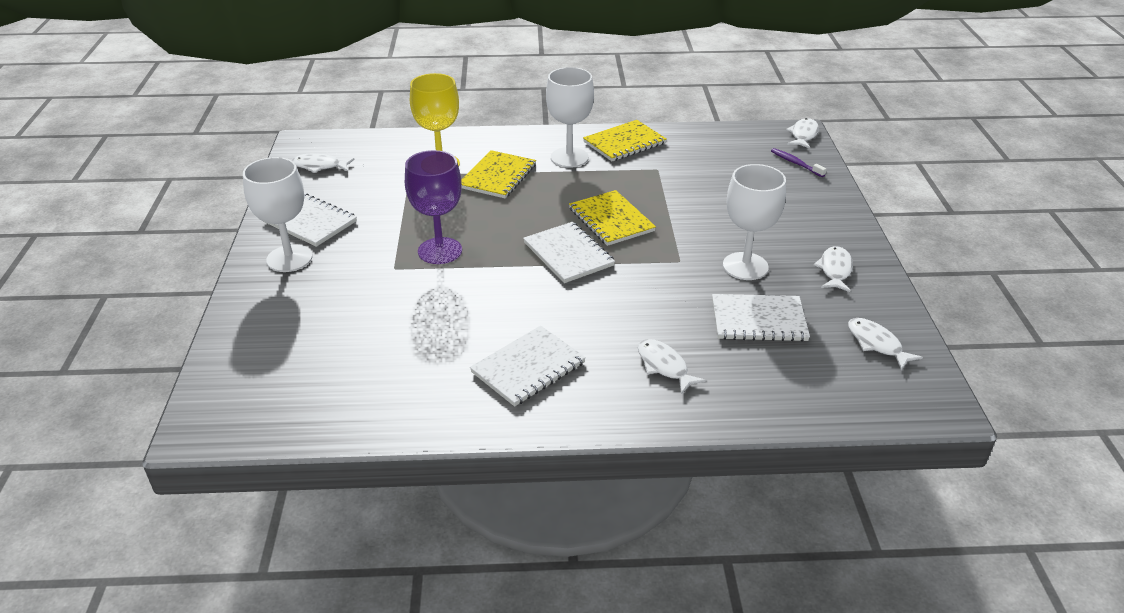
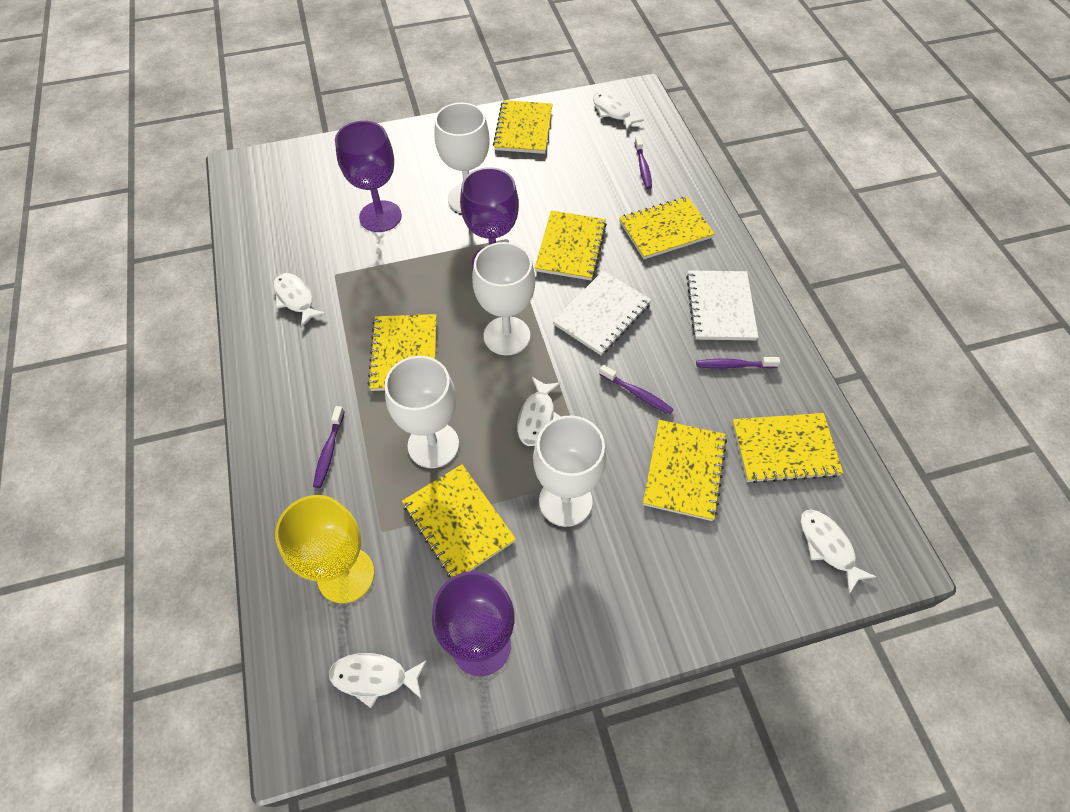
purple goblet: 1 -> 3
purple toothbrush: 1 -> 4
white goblet: 3 -> 4
white notebook: 4 -> 2
yellow notebook: 3 -> 7

